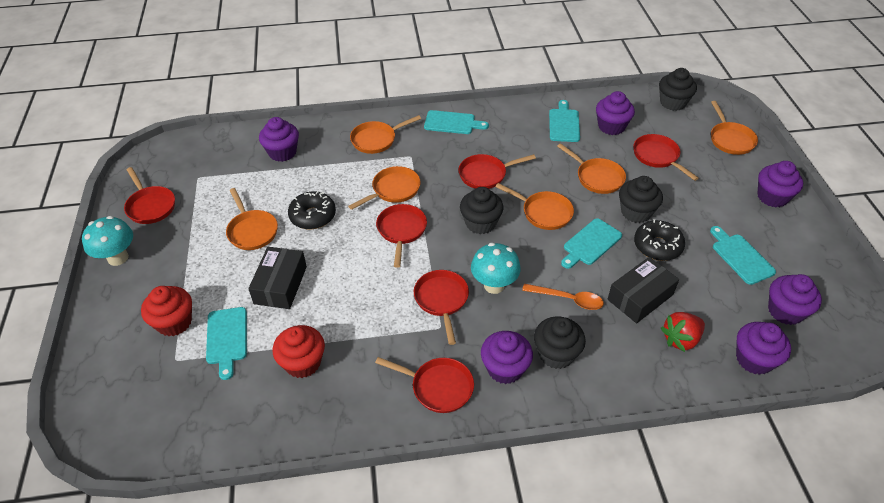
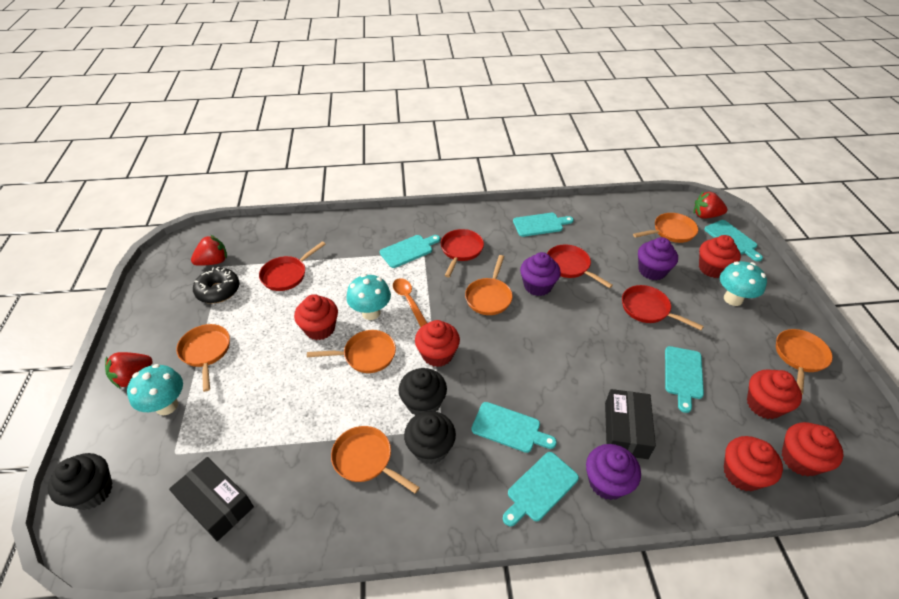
black cupcake: 4 -> 3
black donut: 2 -> 1
purple cupcake: 6 -> 3
red cupcake: 2 -> 6
red pan: 6 -> 4
red strawberry: 1 -> 3
turquoise cutting board: 5 -> 6
turquoise mushroom: 2 -> 3

